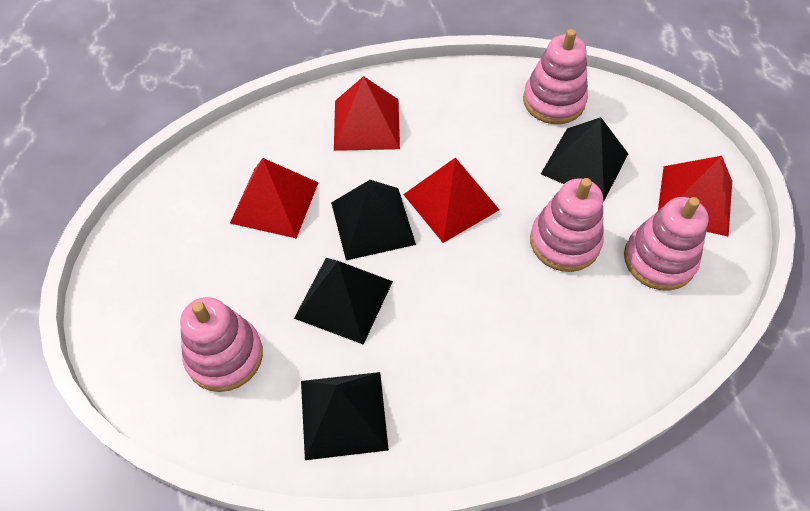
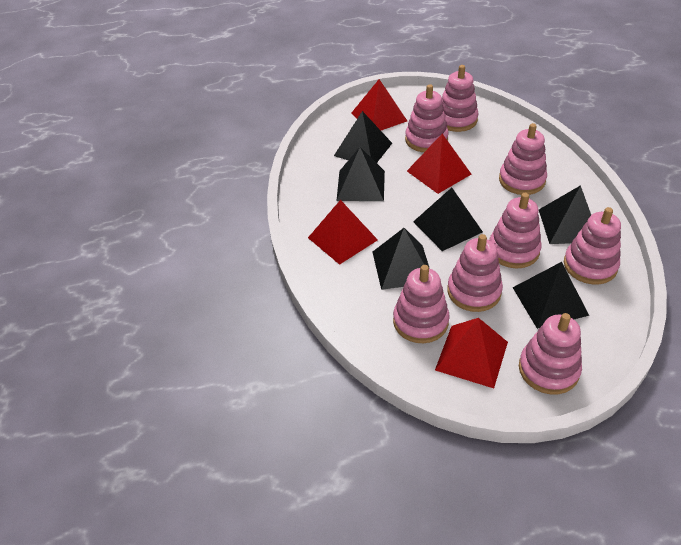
black pyramid: 4 -> 6
pink stacking toy: 4 -> 8

